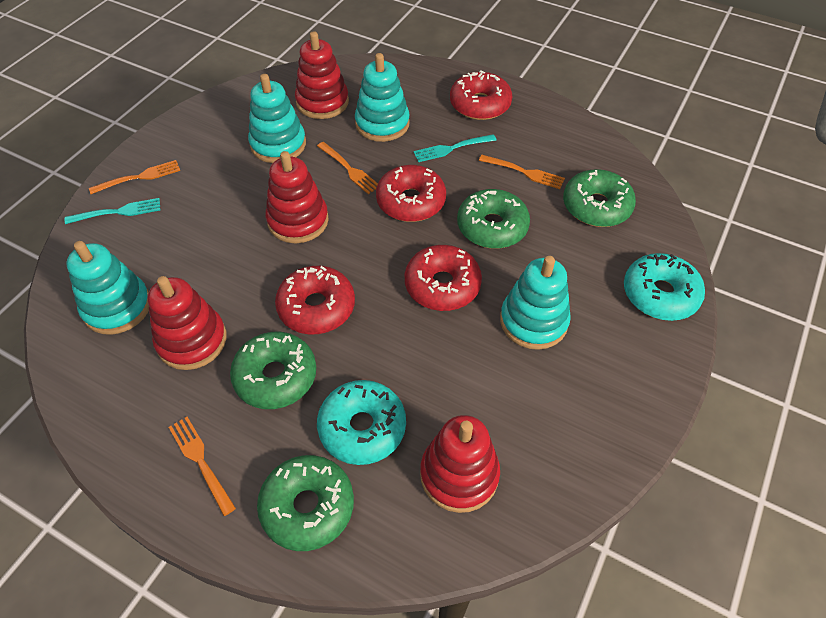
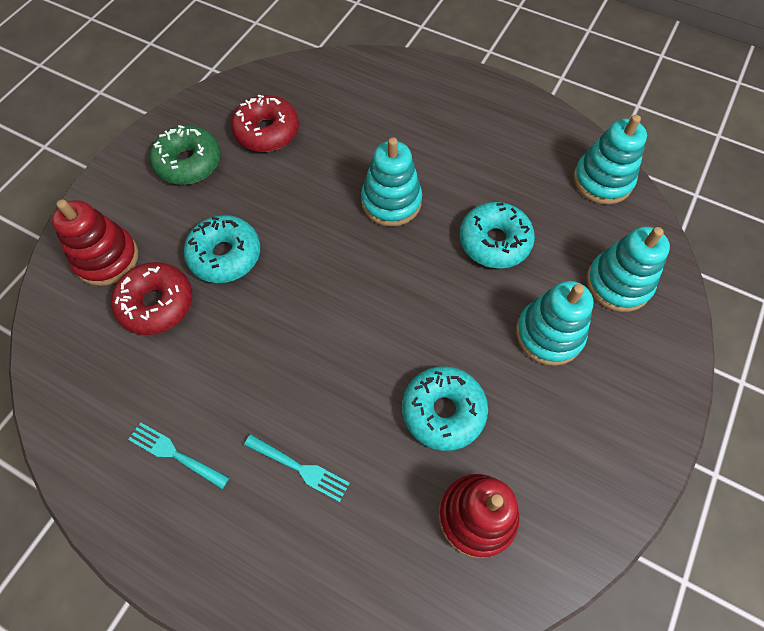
green donut: 4 -> 1
orange fork: 4 -> 0
red donut: 4 -> 2
red stacking toy: 4 -> 2
turquoise donut: 2 -> 3

